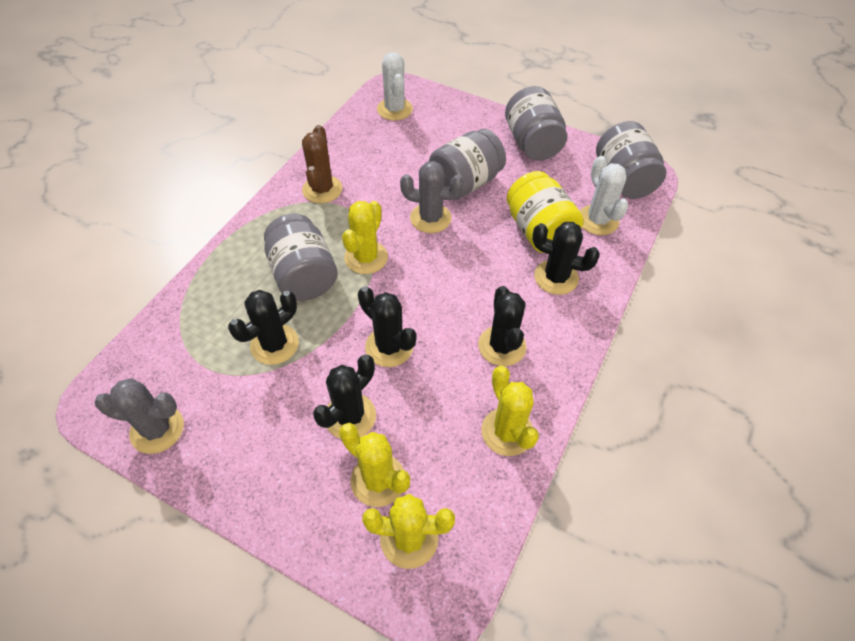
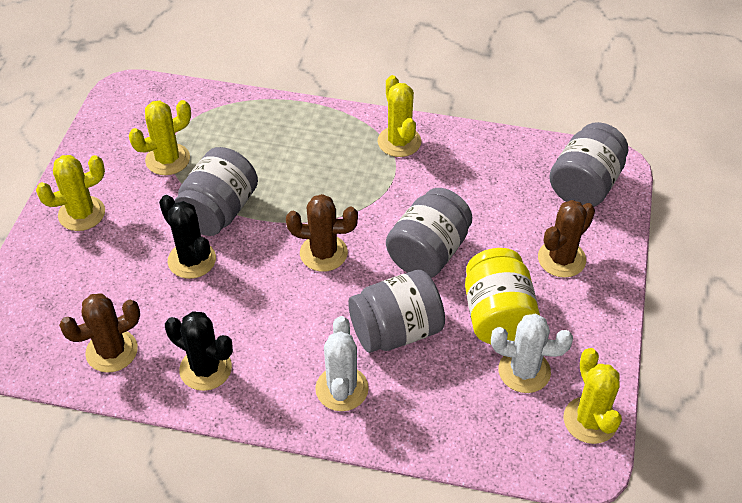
black cactus: 5 -> 2
brown cactus: 1 -> 3
grey cactus: 2 -> 0

